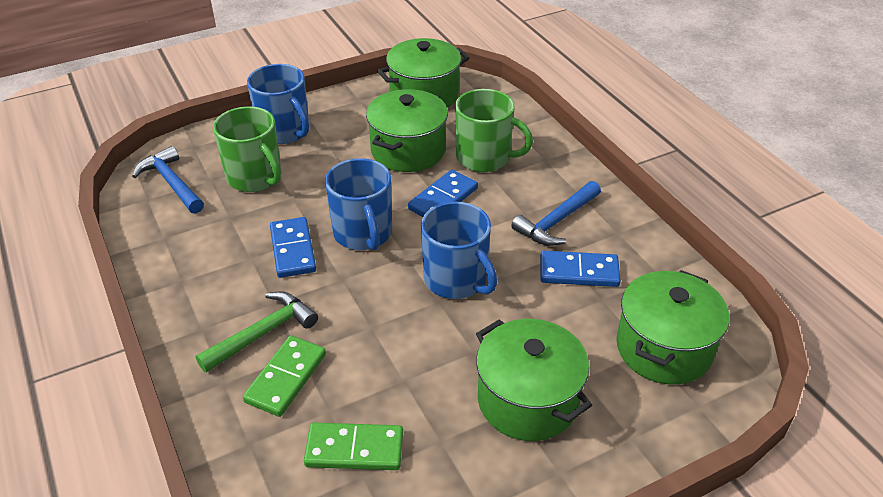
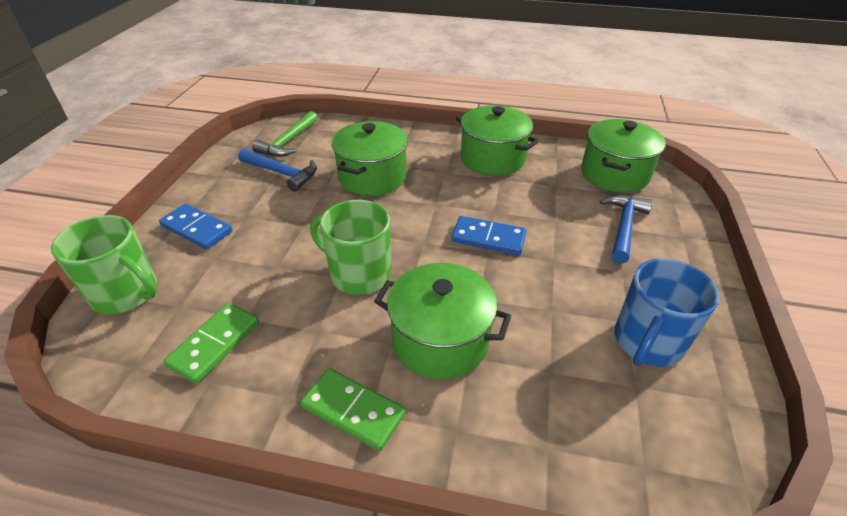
blue domino: 3 -> 2
blue mug: 3 -> 1

